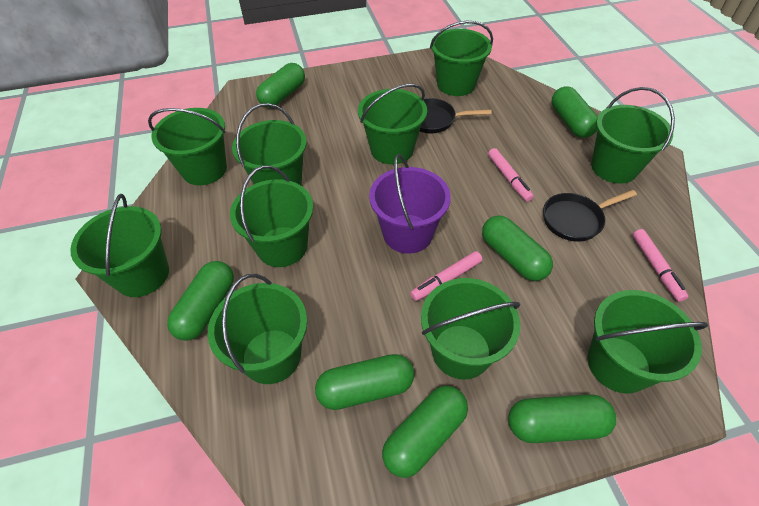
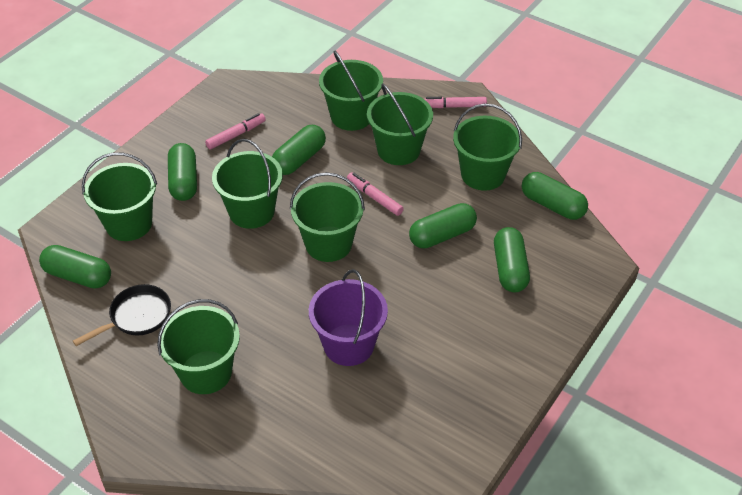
black pan: 2 -> 1
green bucket: 10 -> 7
green capsule: 7 -> 6

